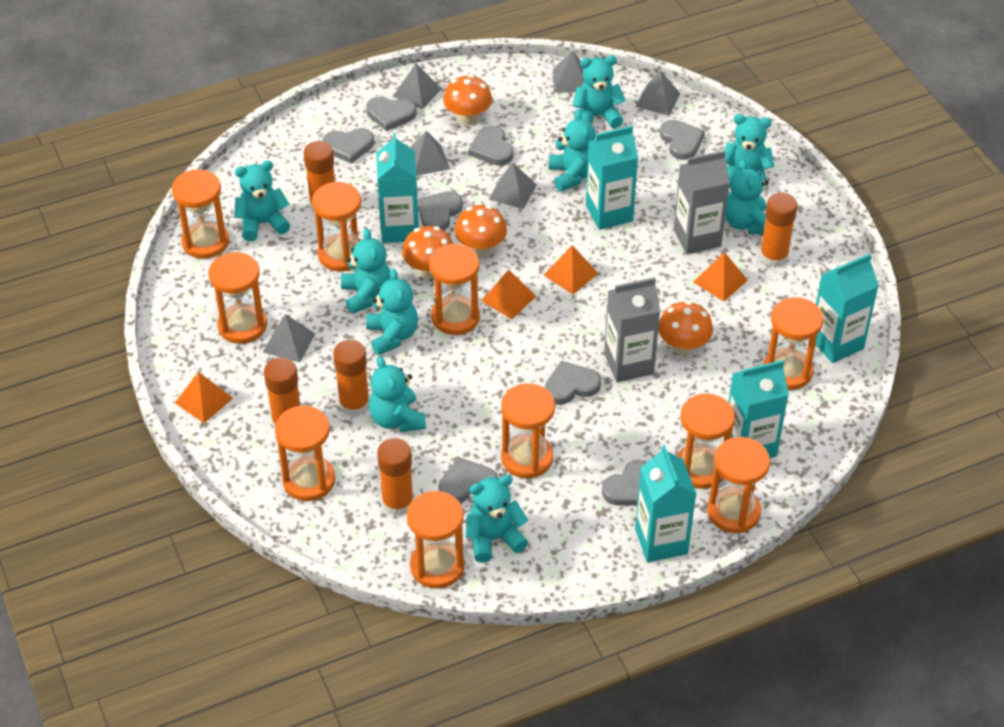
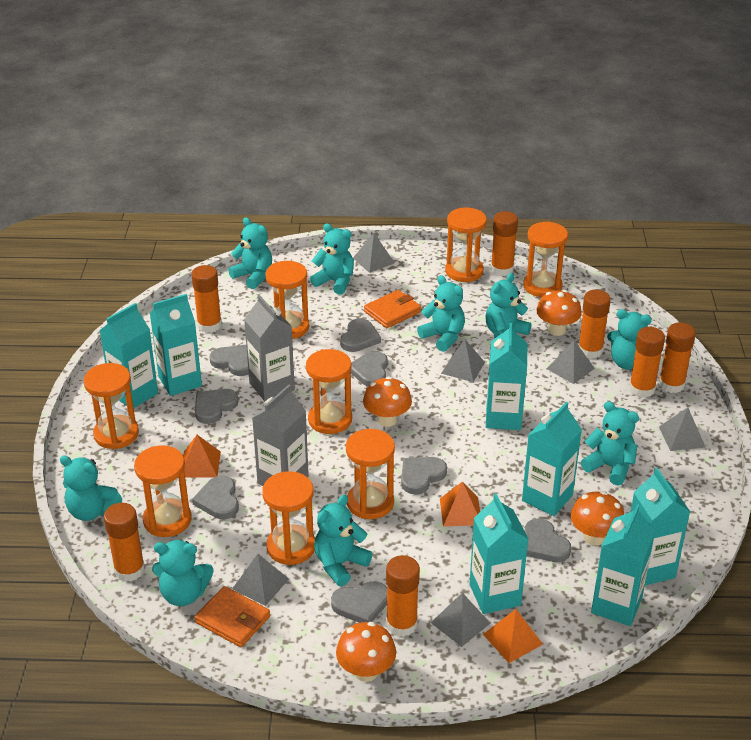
orange glue stick: 5 -> 7
orange hourglass: 10 -> 8
orange pyramid: 4 -> 3
orange wallet: 0 -> 2
turquoise carton: 5 -> 7

